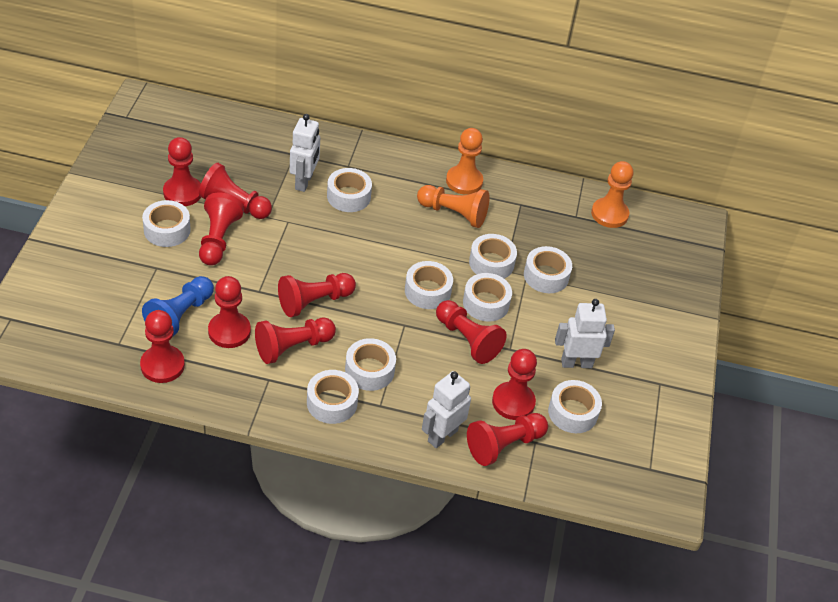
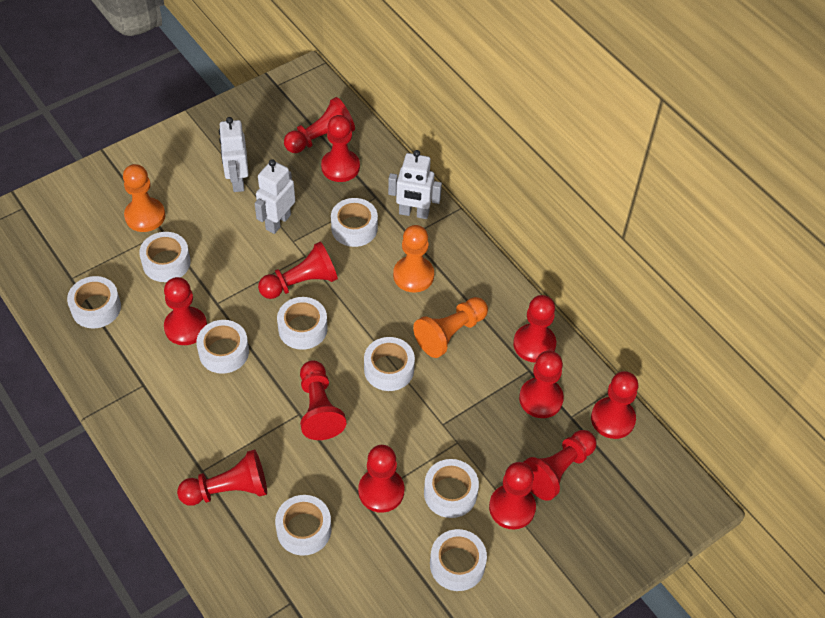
blue pawn: 1 -> 0
red pawn: 10 -> 12

